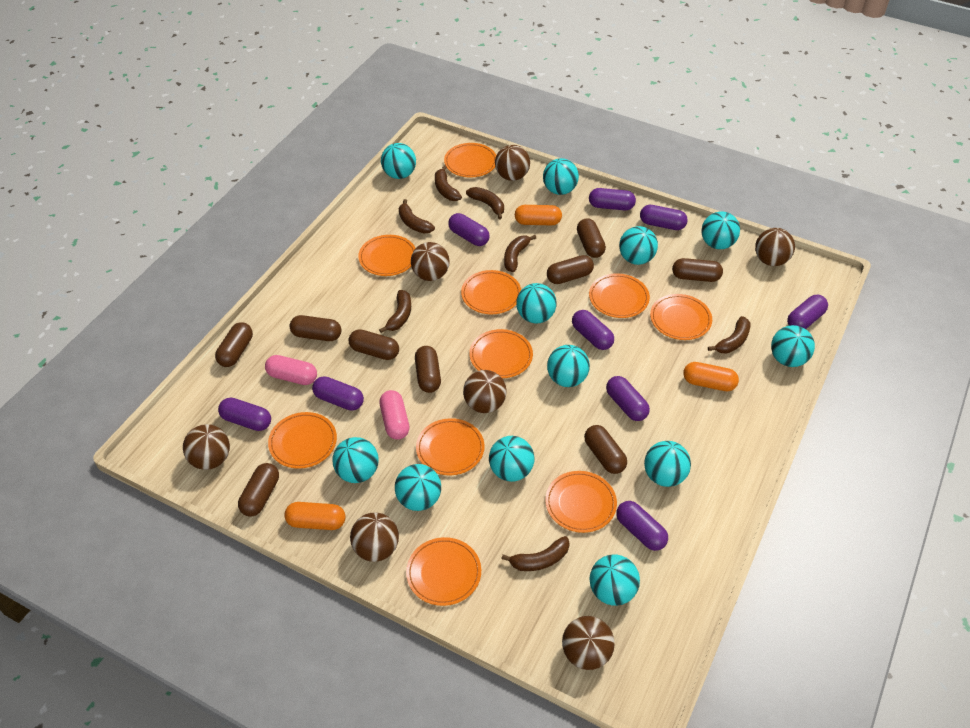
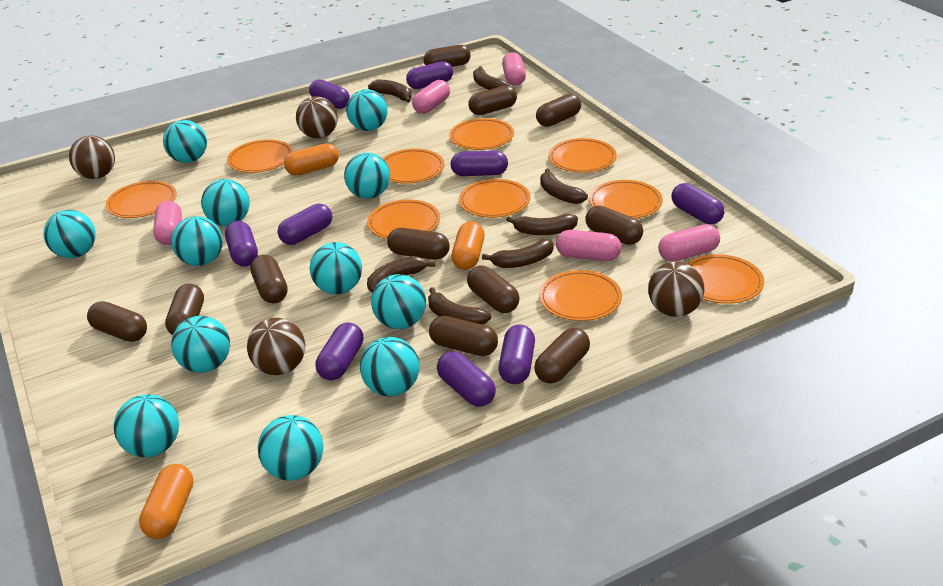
brown ball: 7 -> 4
brown capsule: 9 -> 11
pink capsule: 2 -> 5

